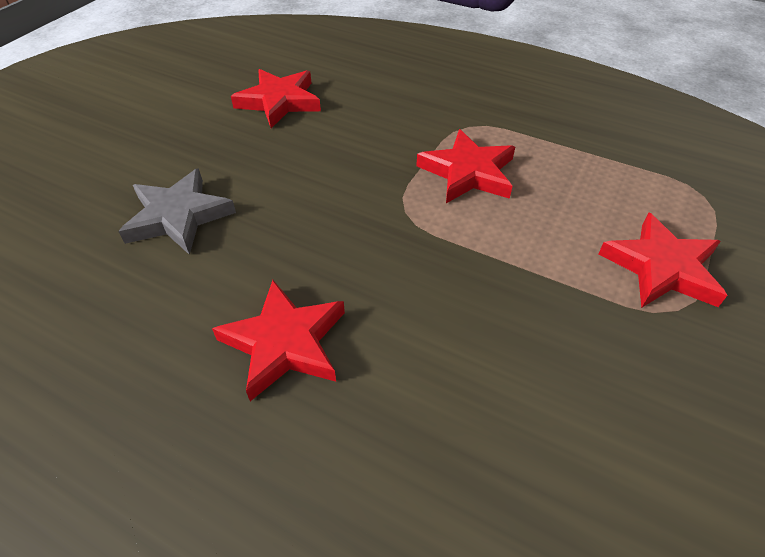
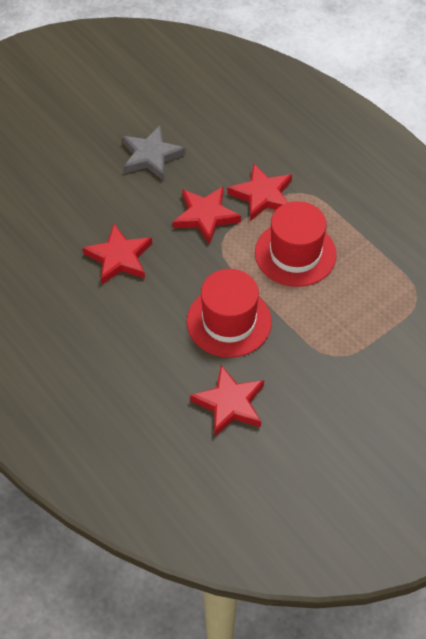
red hat: 0 -> 2

